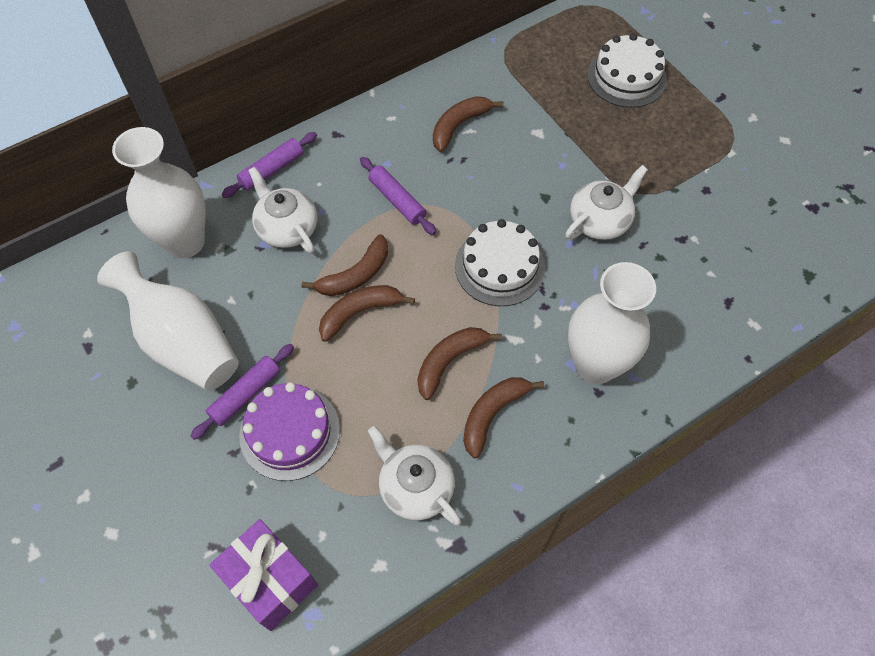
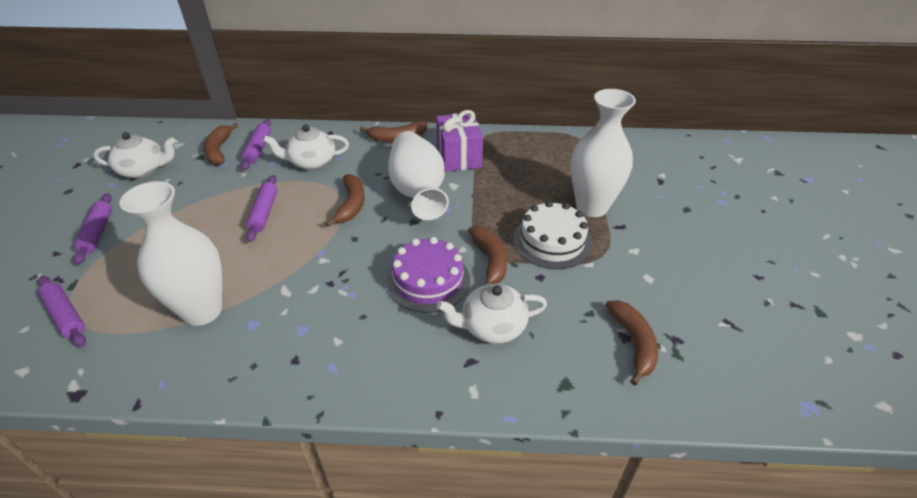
purple rolling pin: 3 -> 4
white cake: 2 -> 1

